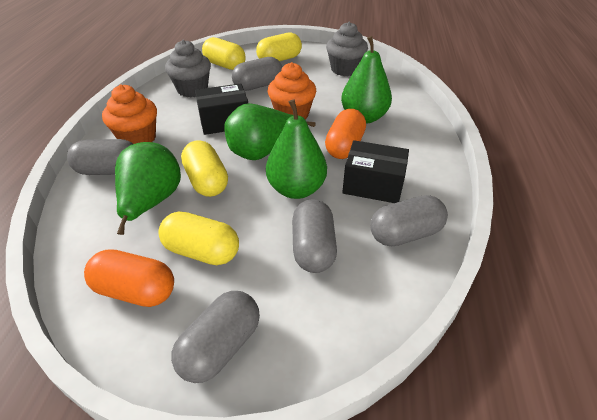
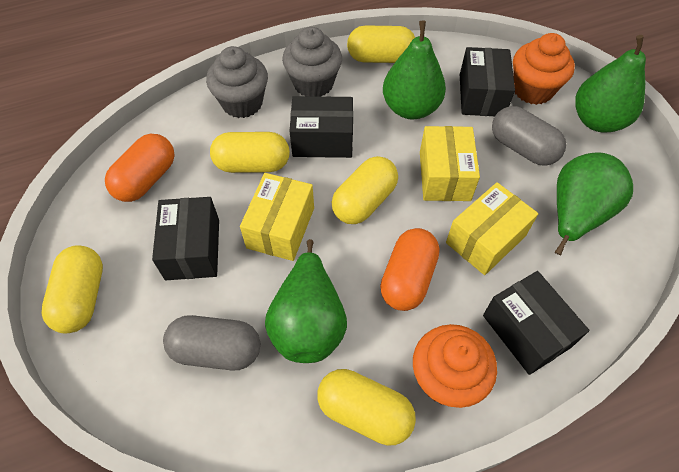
black box: 2 -> 4
grey capsule: 5 -> 2
yellow box: 0 -> 3
yellow capsule: 4 -> 5

